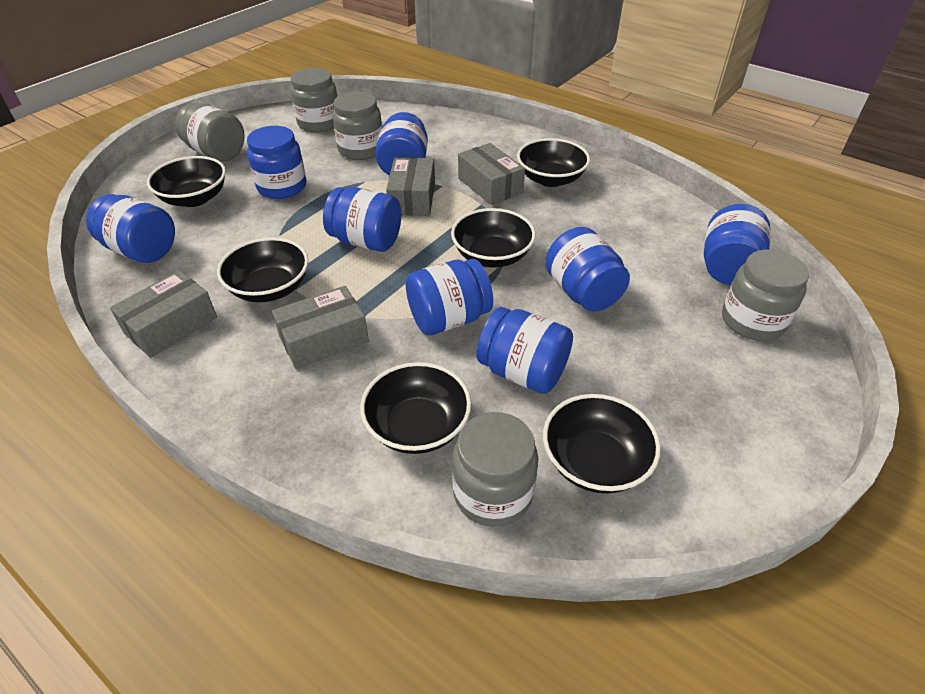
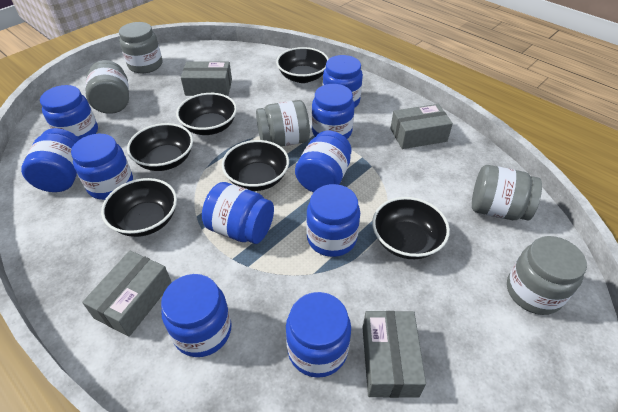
blue jar: 8 -> 10

